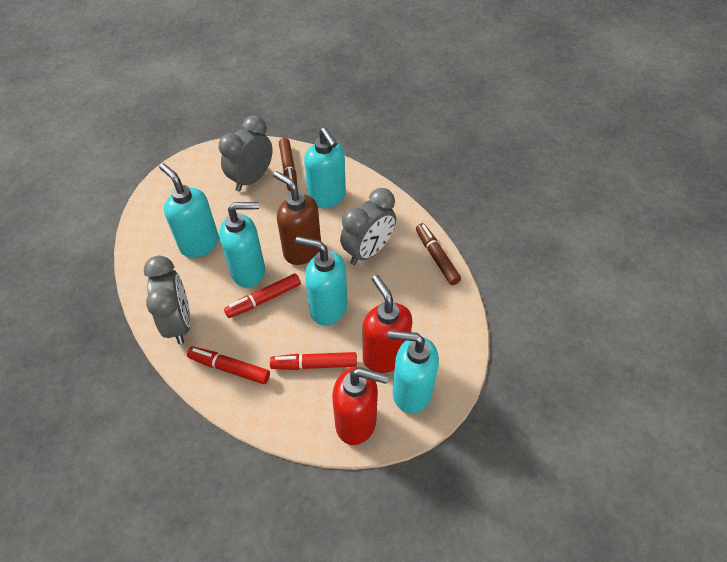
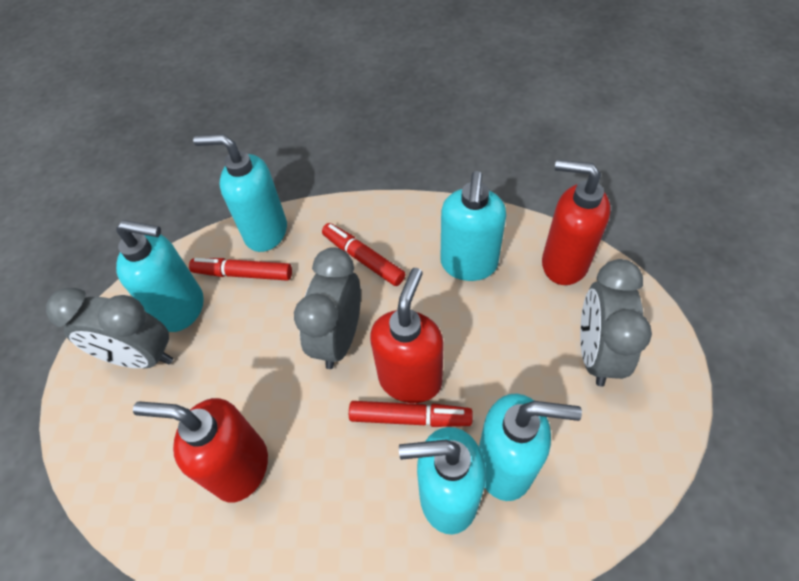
brown marker: 2 -> 0
brown soap dispenser: 1 -> 0
red soap dispenser: 2 -> 3

